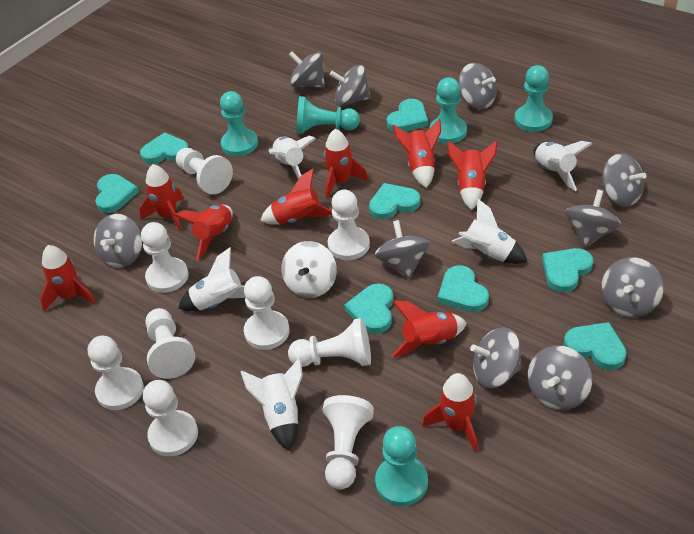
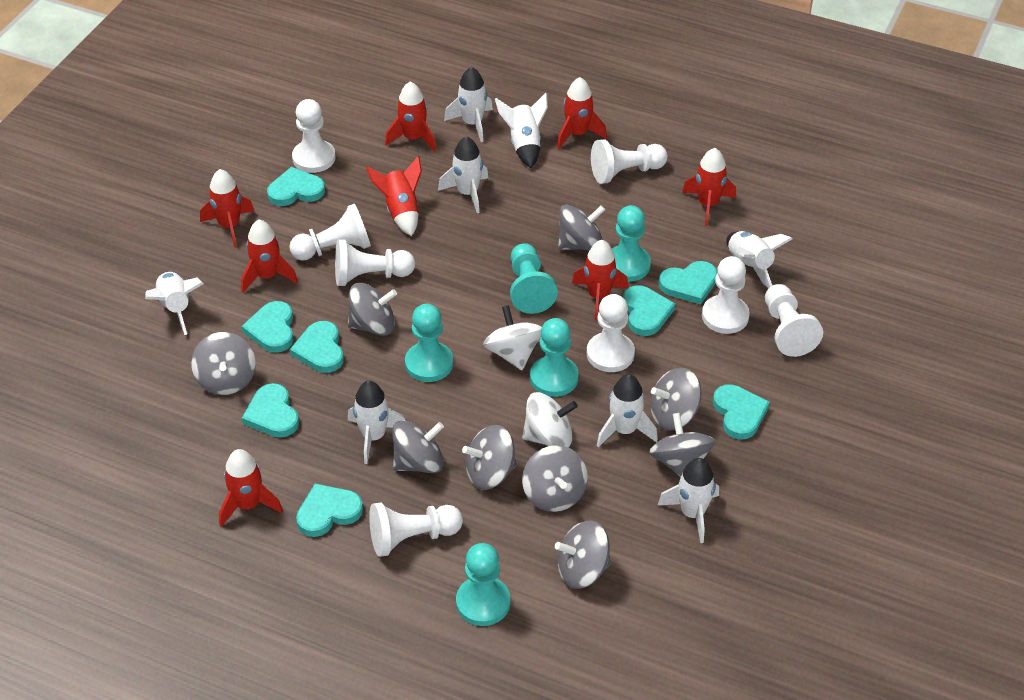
grey spinning top: 10 -> 9
red rocket: 9 -> 8
white pawn: 9 -> 8
white rocket: 5 -> 8
white spinning top: 1 -> 2

